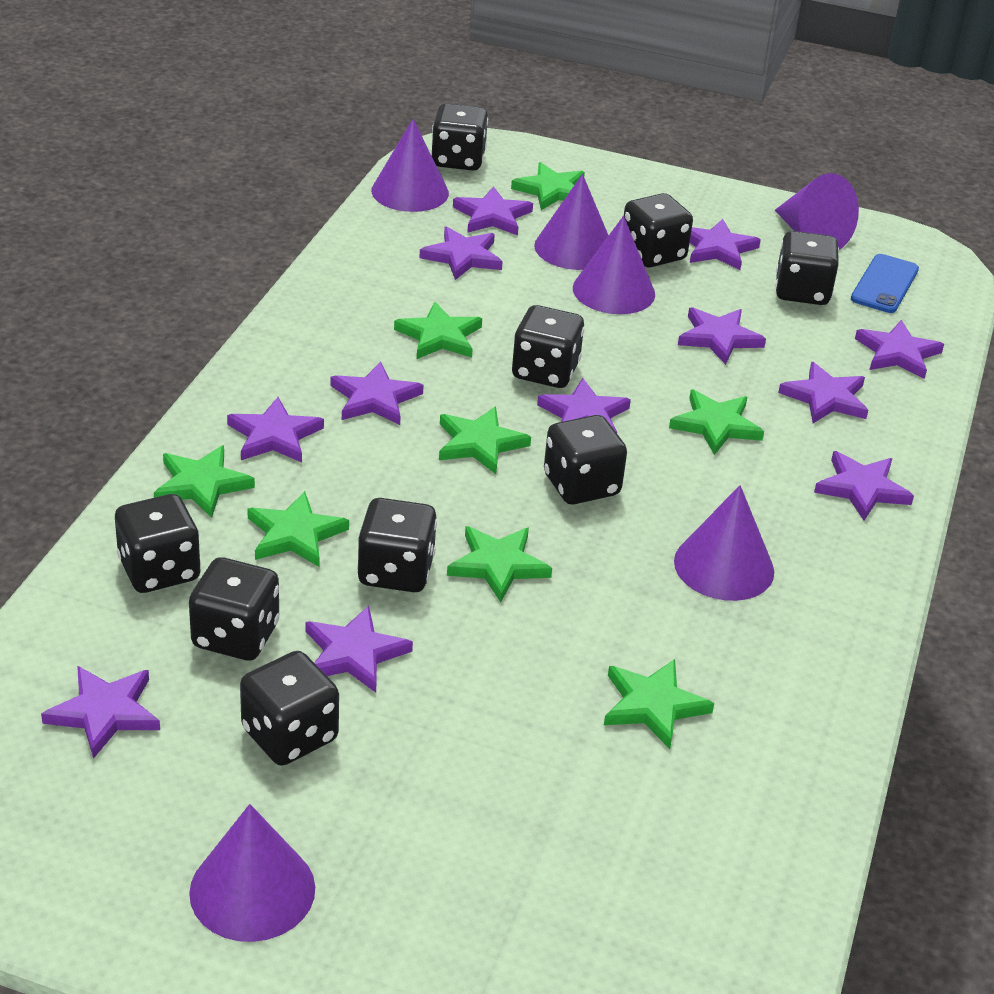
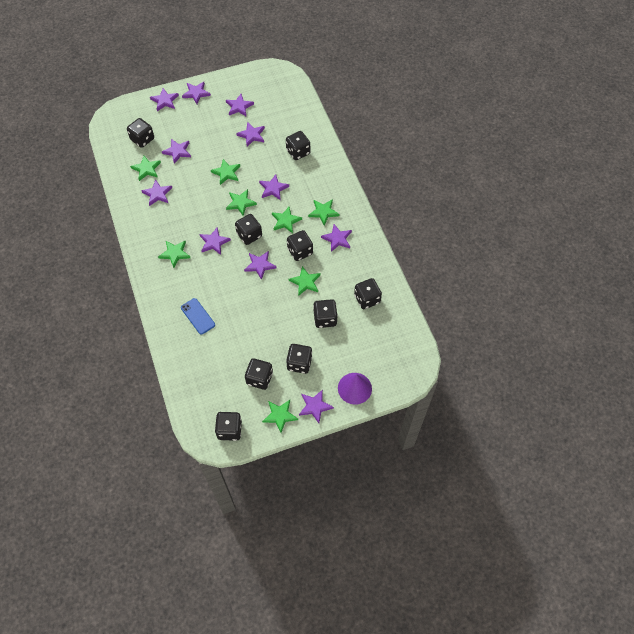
purple cone: 6 -> 1
purple star: 12 -> 11

